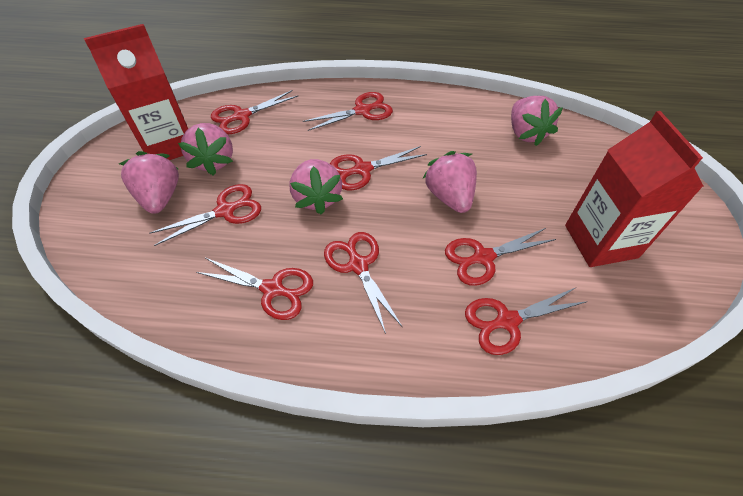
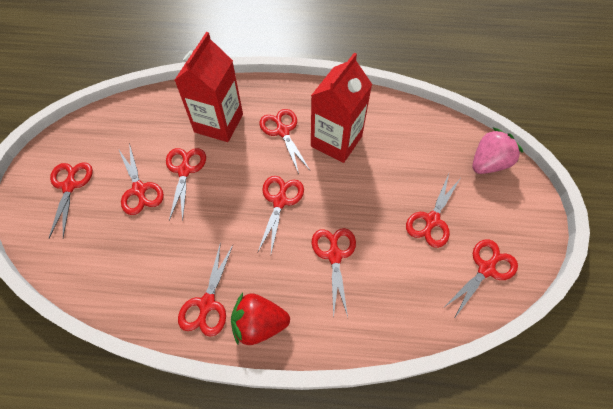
pink strawberry: 5 -> 1
red scissors: 8 -> 9
red strawberry: 0 -> 1

